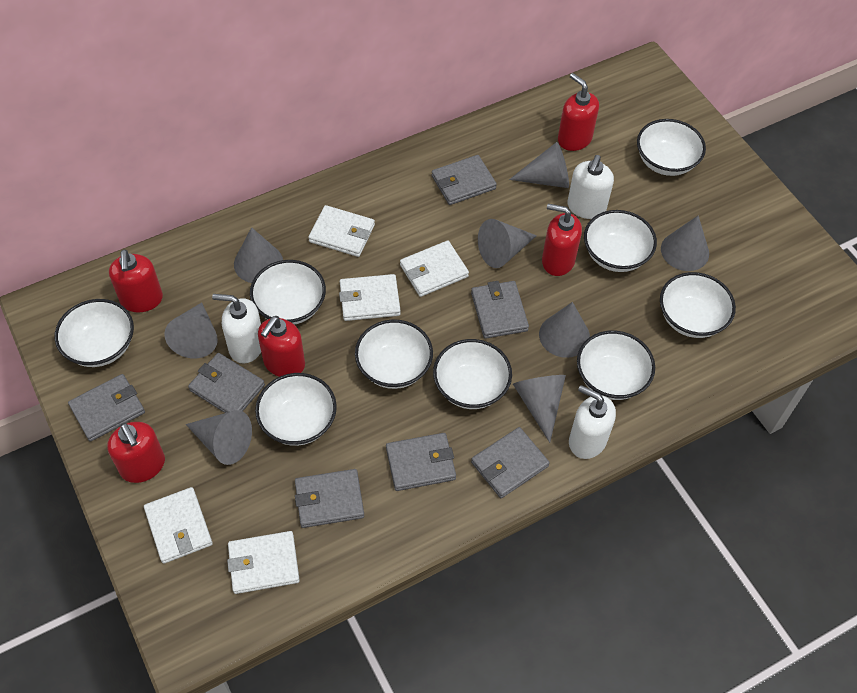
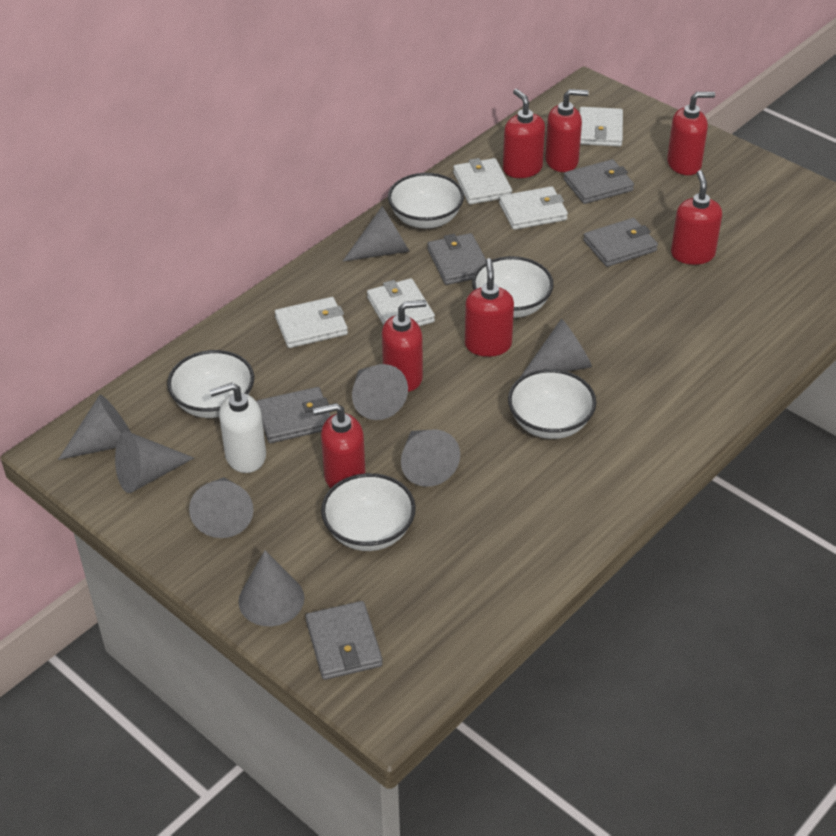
grey wallet: 7 -> 5
red soap dispenser: 5 -> 7
white bowl: 9 -> 5
white soap dispenser: 3 -> 1

